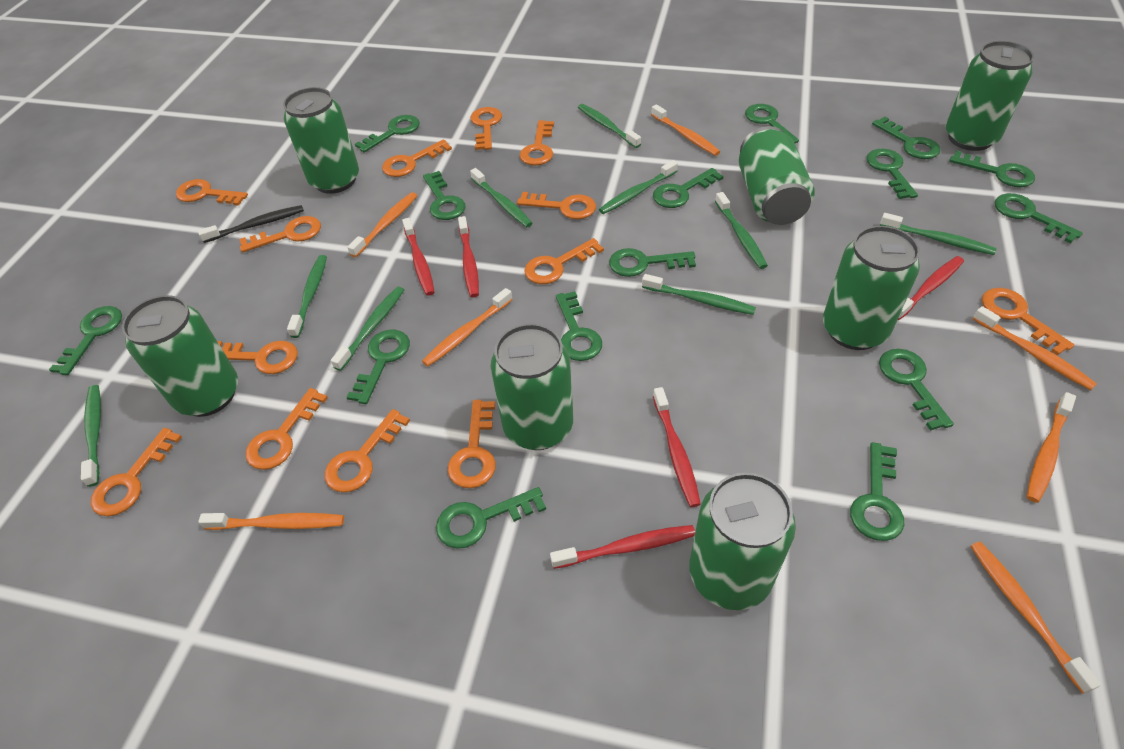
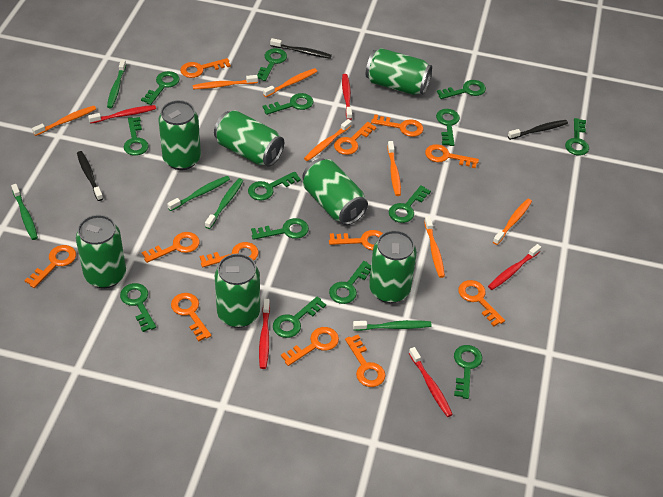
black toothbrush: 1 -> 3
green key: 15 -> 14
green toothbrush: 9 -> 5
orange key: 13 -> 12

